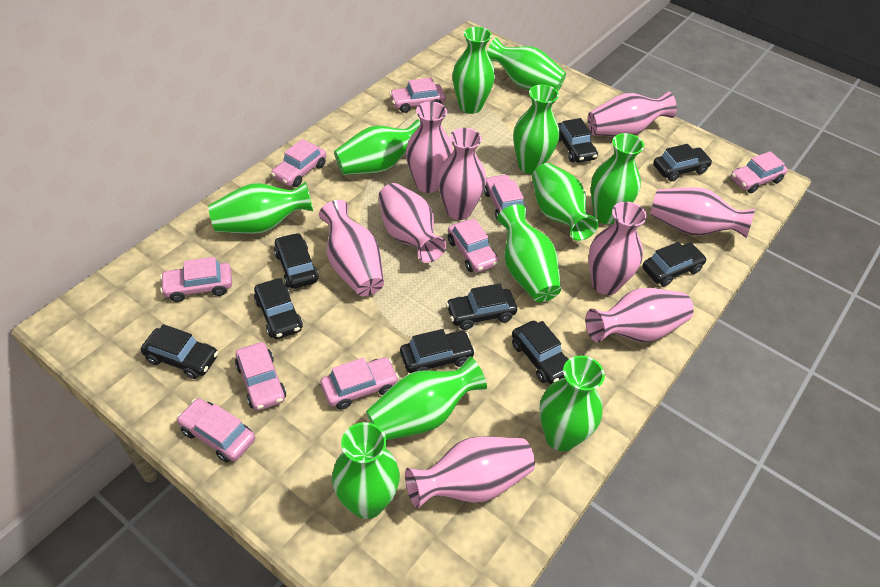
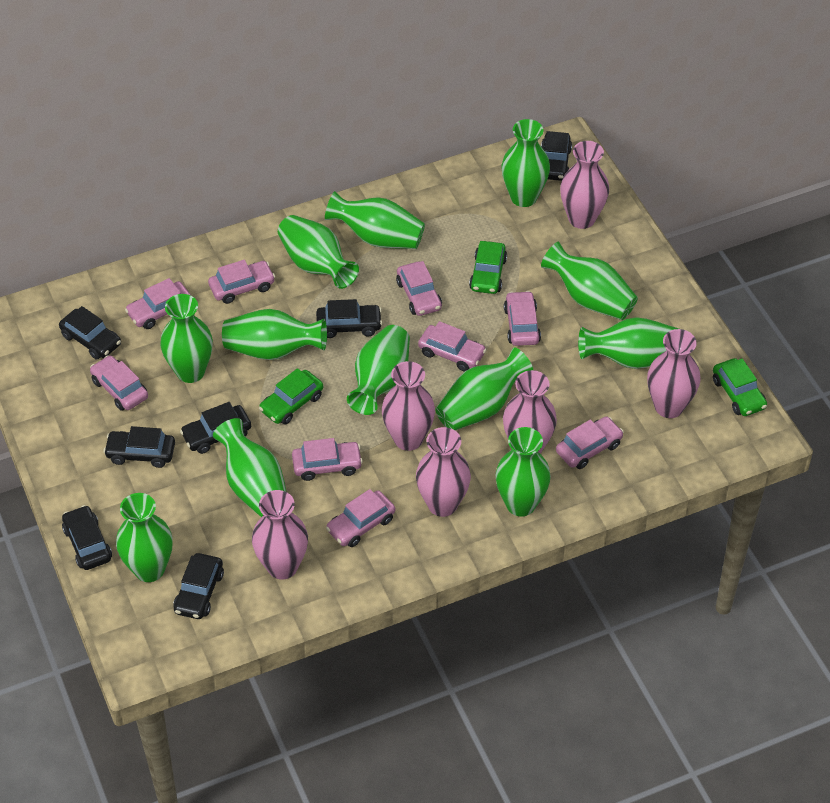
black car: 9 -> 7
green car: 0 -> 3
green vase: 11 -> 12
pink vase: 9 -> 6

